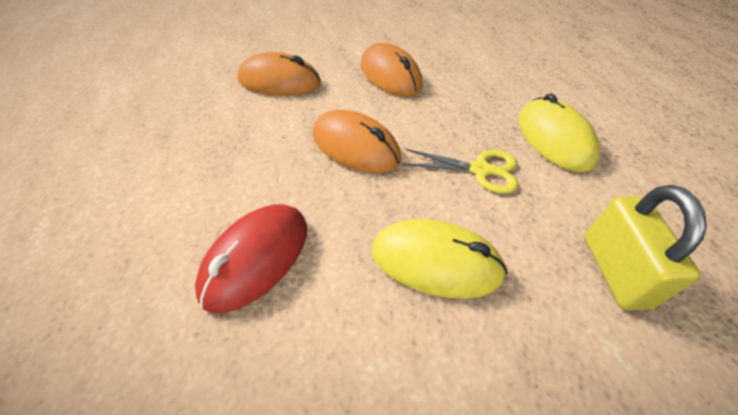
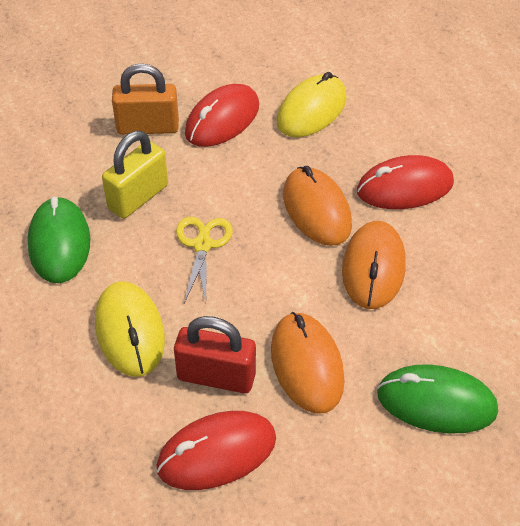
green mouse: 0 -> 2
orange padlock: 0 -> 1
red mouse: 1 -> 3
red padlock: 0 -> 1

